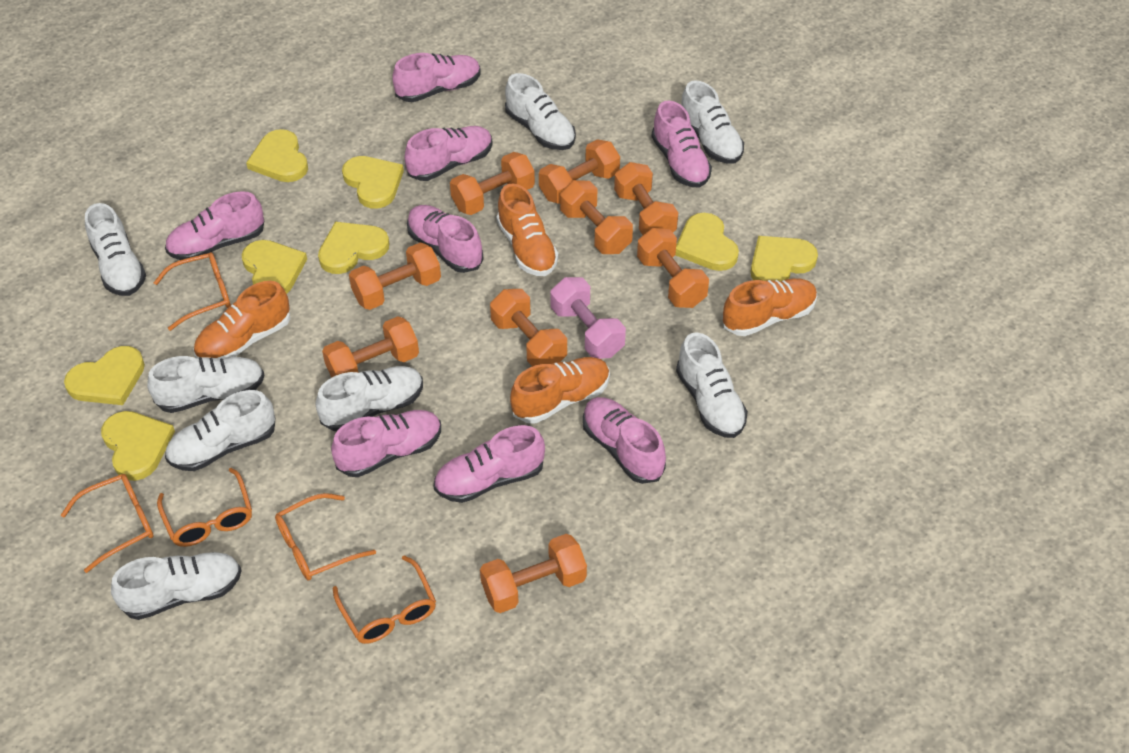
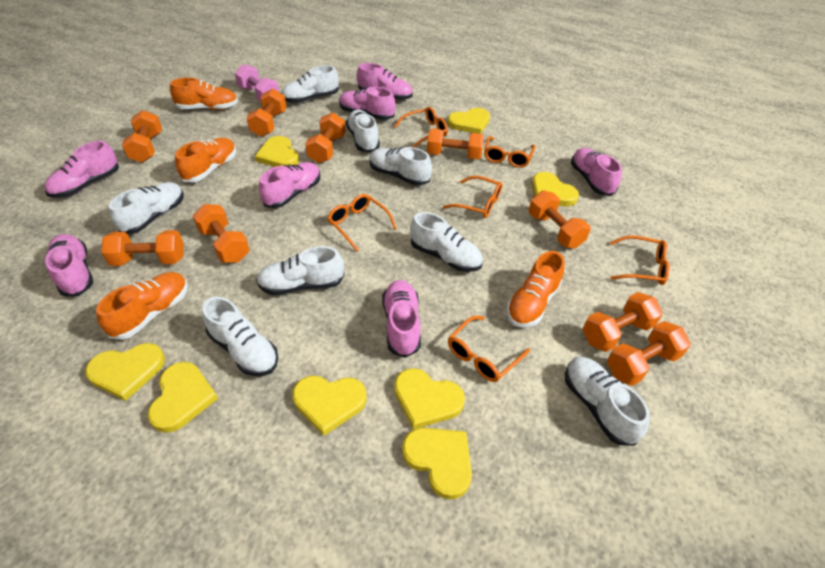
orange glasses: 5 -> 6
pink shoe: 8 -> 7

